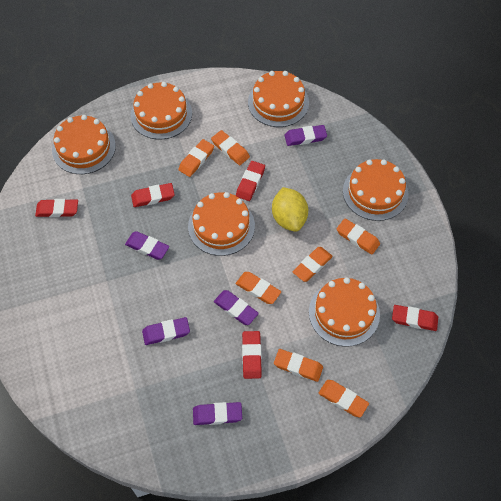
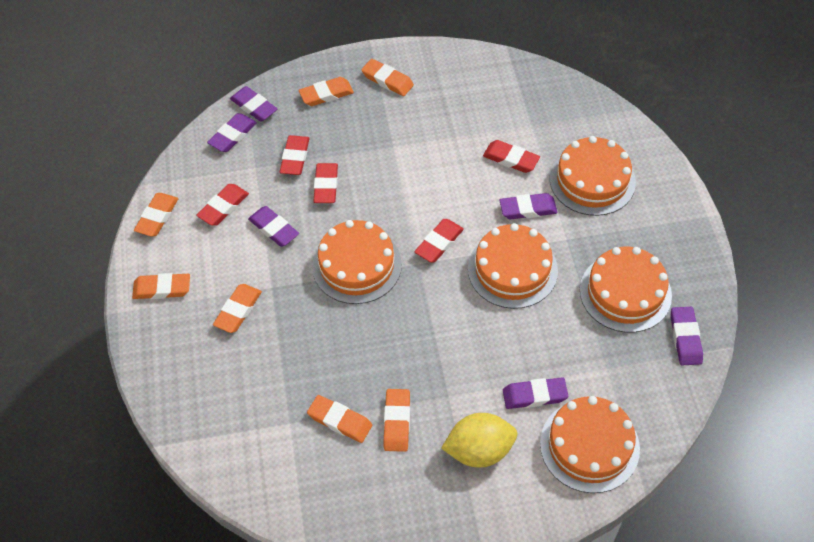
orange cake: 6 -> 5
purple eraser: 5 -> 6

